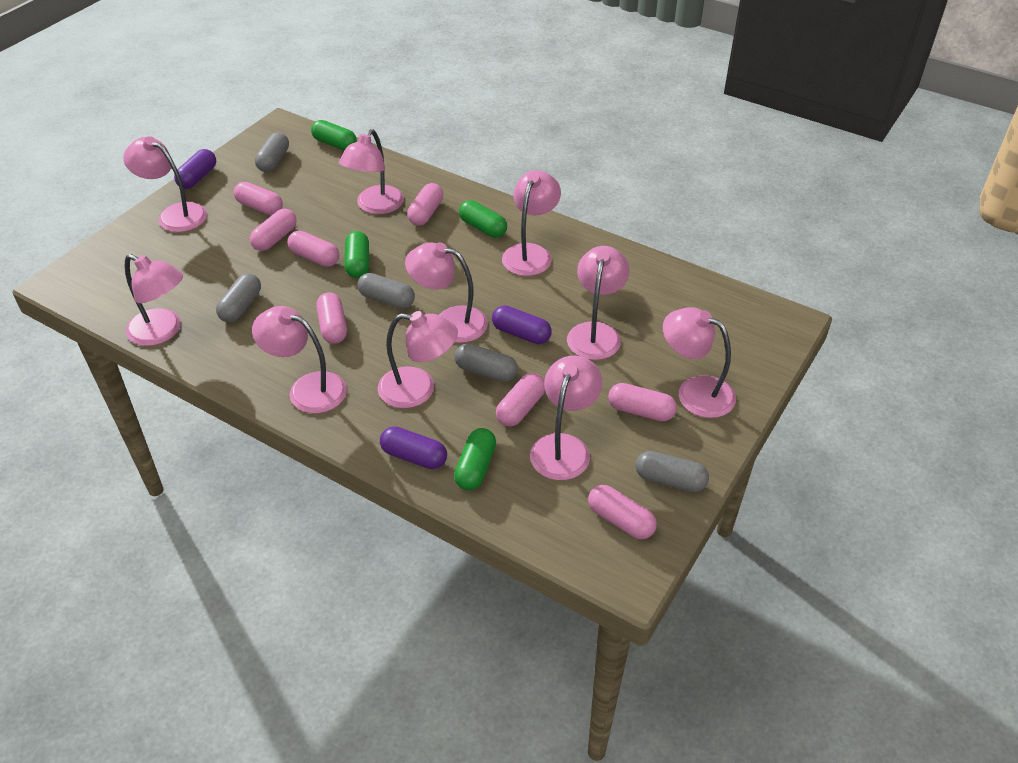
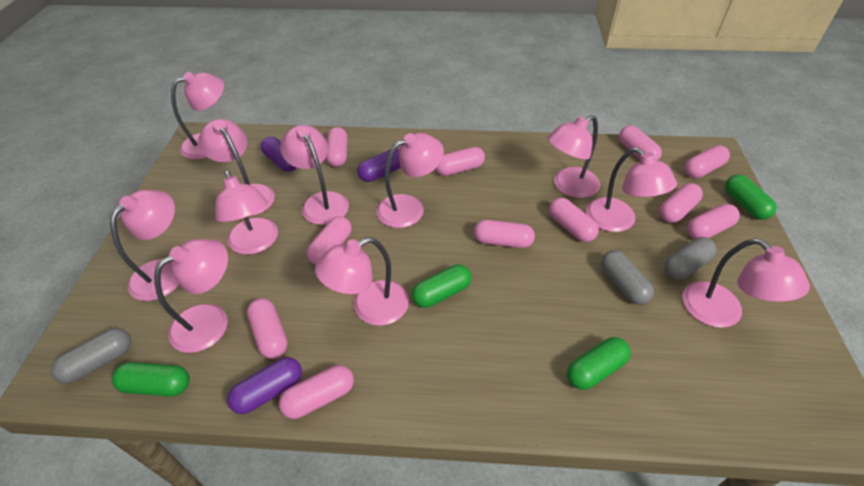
grey capsule: 5 -> 3
pink capsule: 8 -> 11
pink lamp: 10 -> 11

